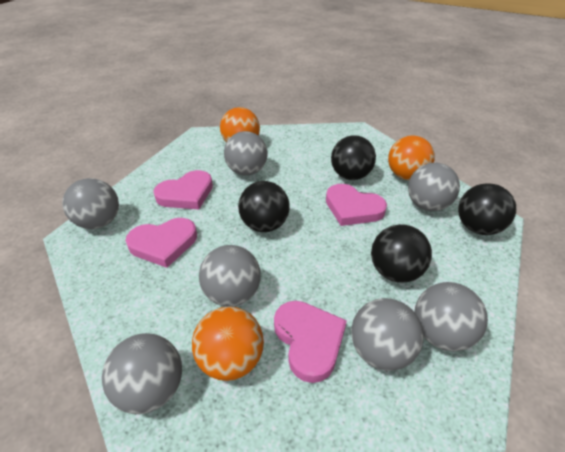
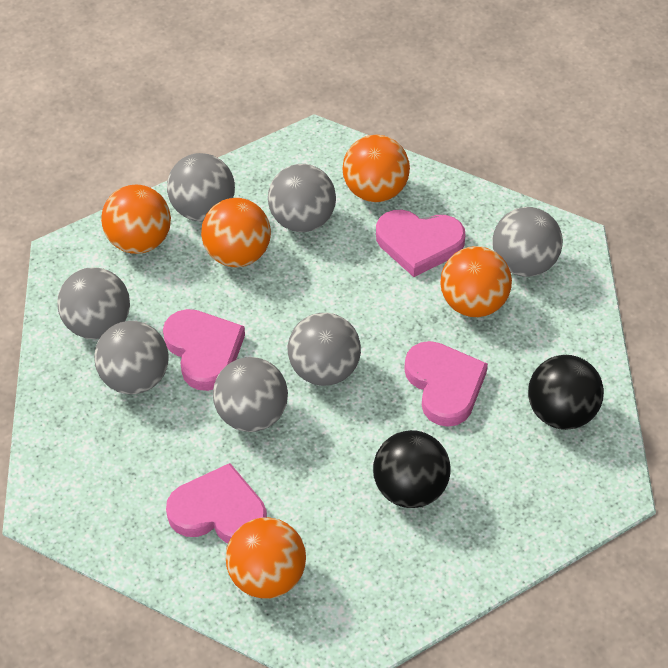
black ball: 4 -> 2
orange ball: 3 -> 5

